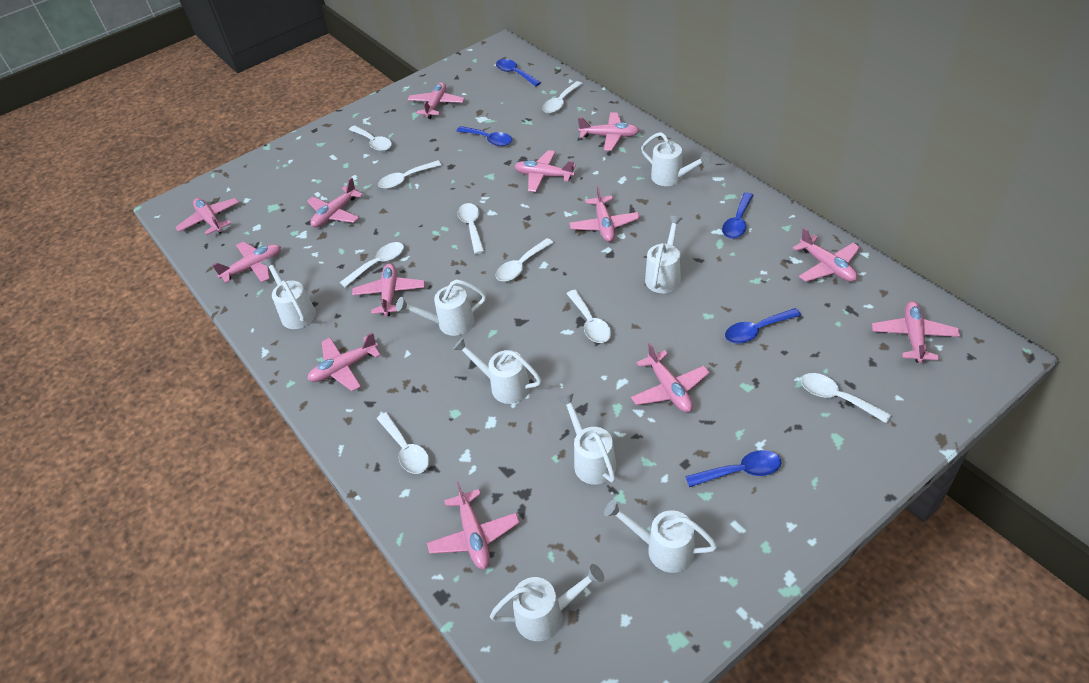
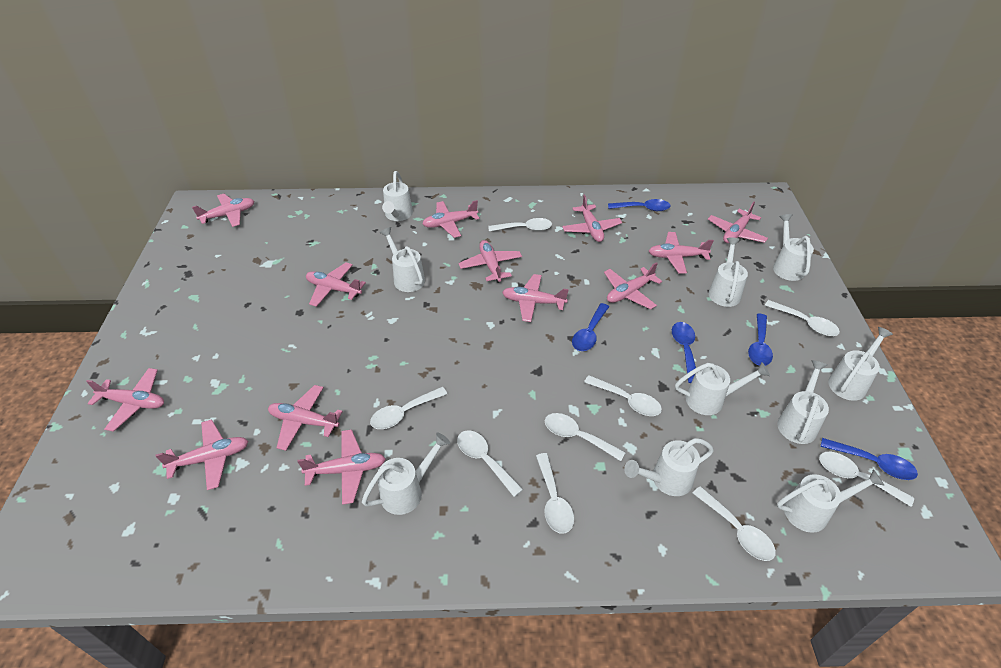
white watering can: 8 -> 10

